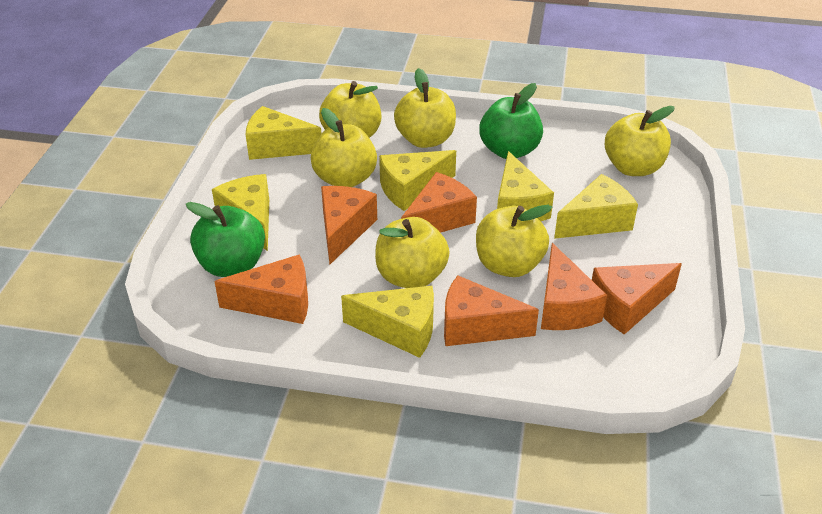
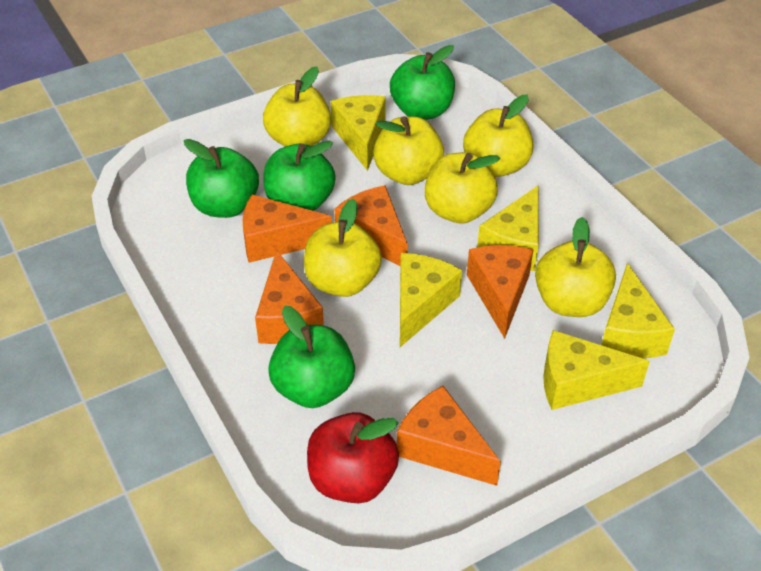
green apple: 2 -> 4
orange cheese: 6 -> 5
red apple: 0 -> 1
yellow cheese: 6 -> 5

